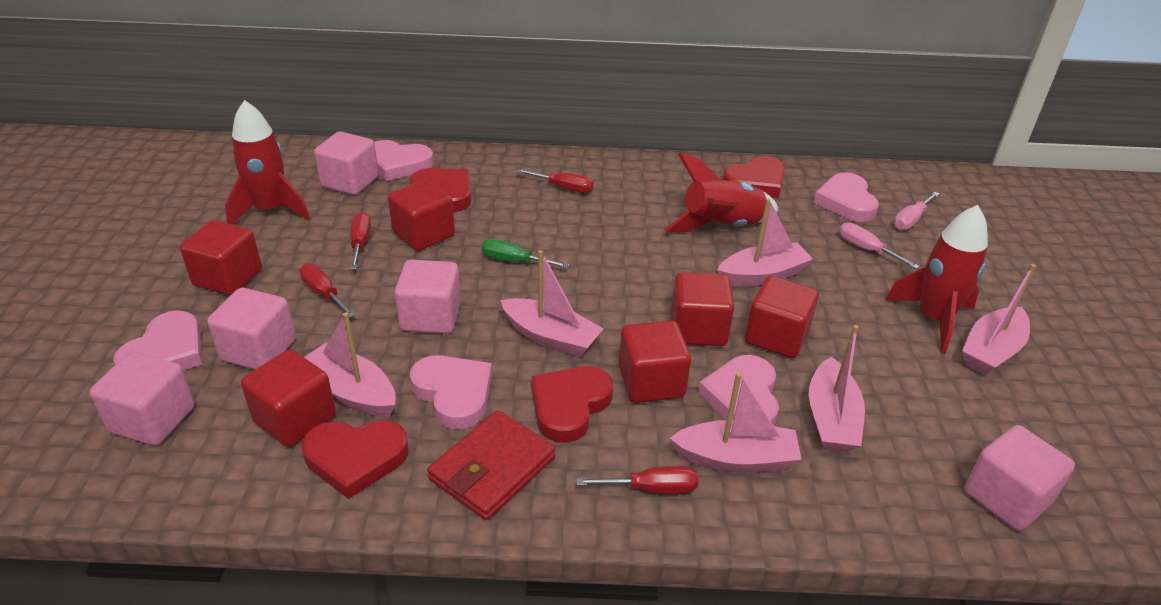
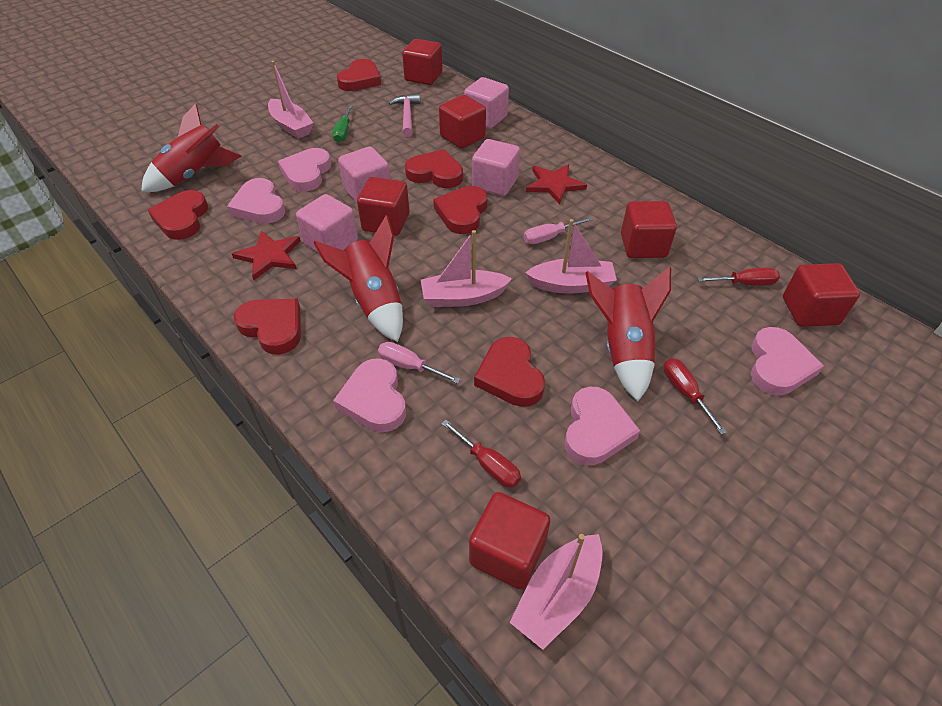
pink boat: 6 -> 4
pink cube: 5 -> 4
pink hammer: 0 -> 1
red heart: 4 -> 6
red screwdriver: 4 -> 3
red star: 0 -> 2
red wallet: 1 -> 0

